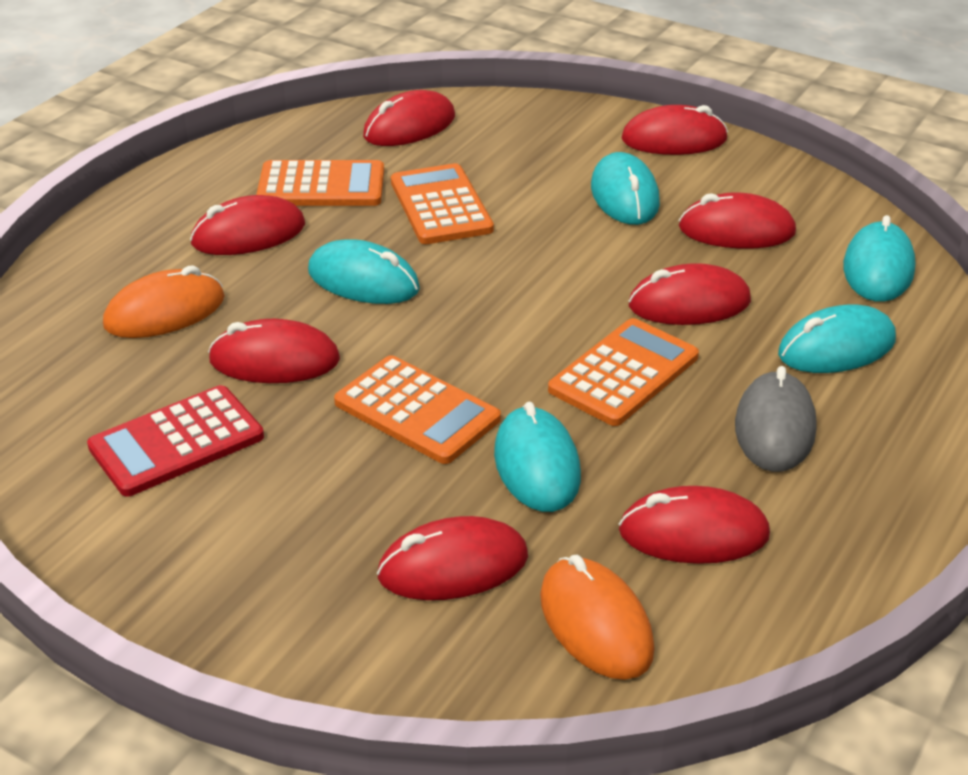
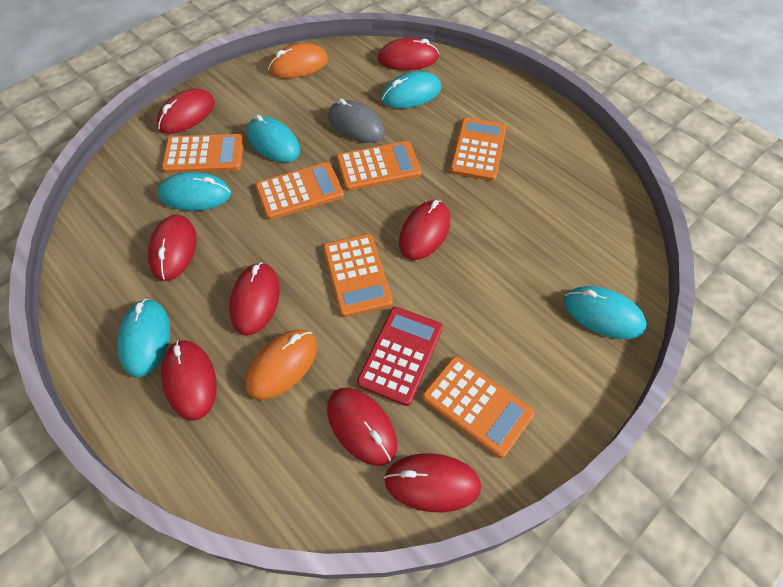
orange calculator: 4 -> 6

